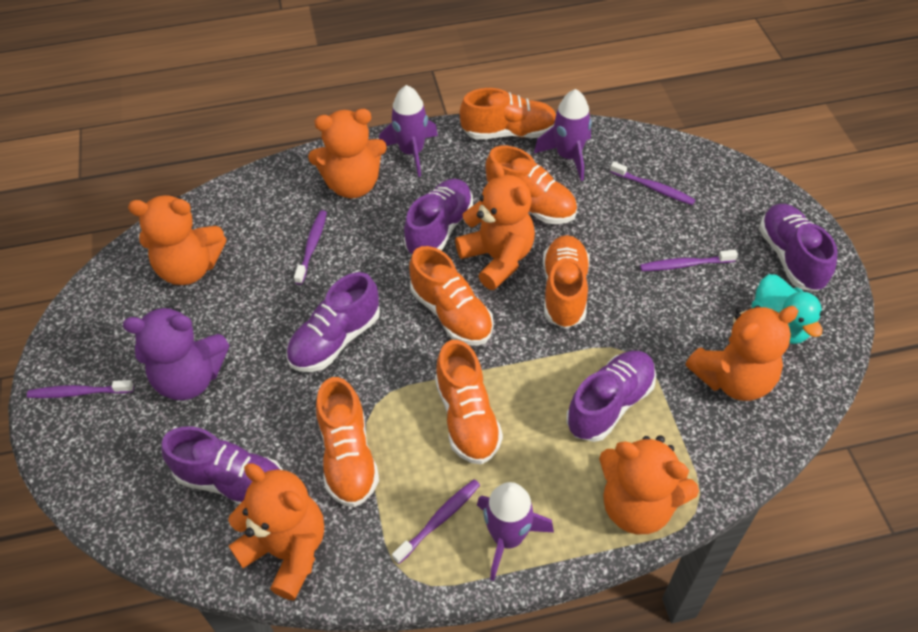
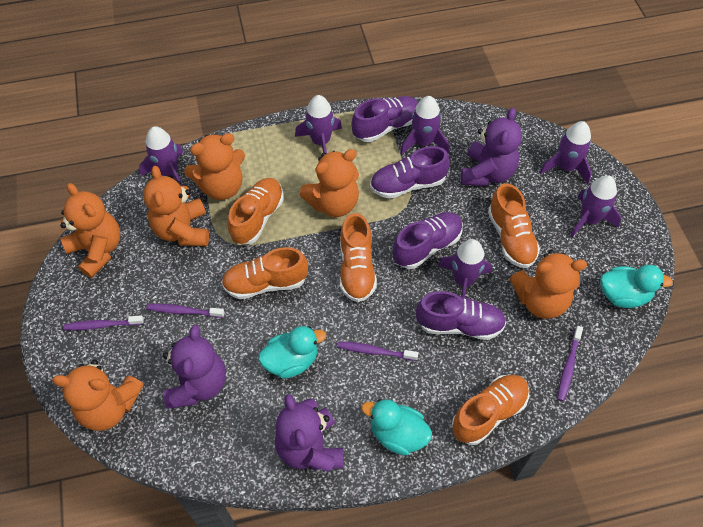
orange shoe: 6 -> 5
purple rocket: 3 -> 6
purple shoe: 5 -> 4
purple teddy bear: 1 -> 3
purple toothbrush: 5 -> 4
turquoise duck: 1 -> 3

